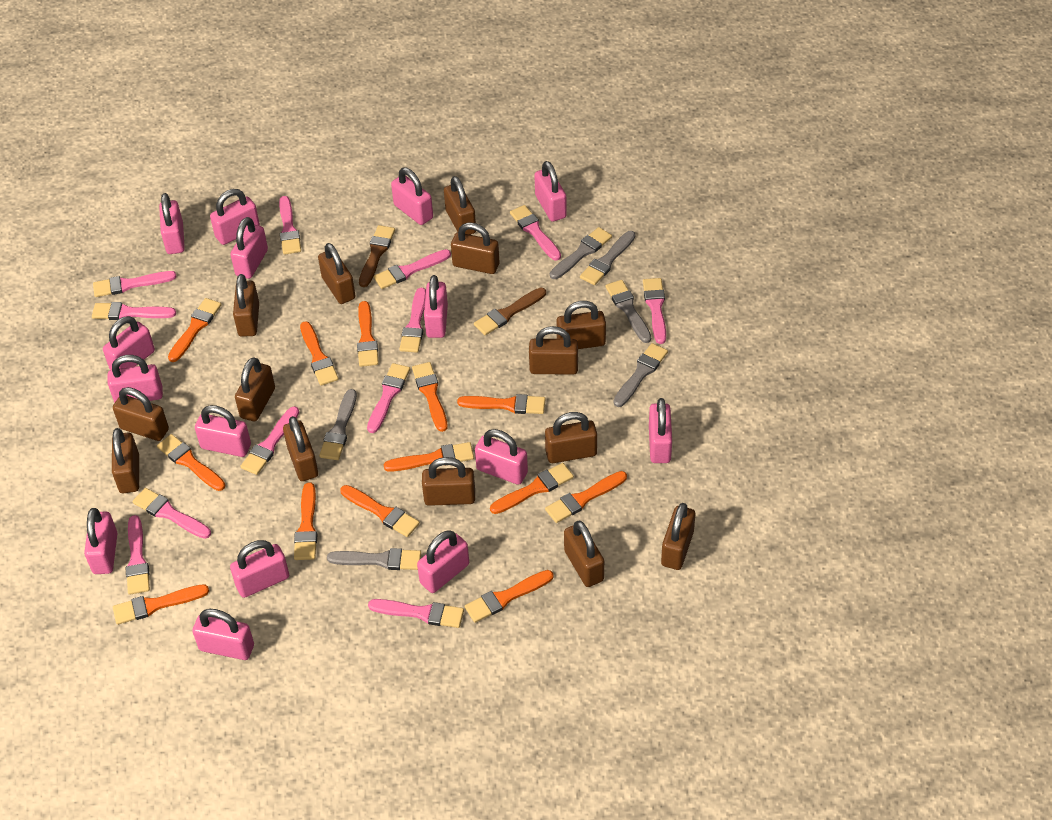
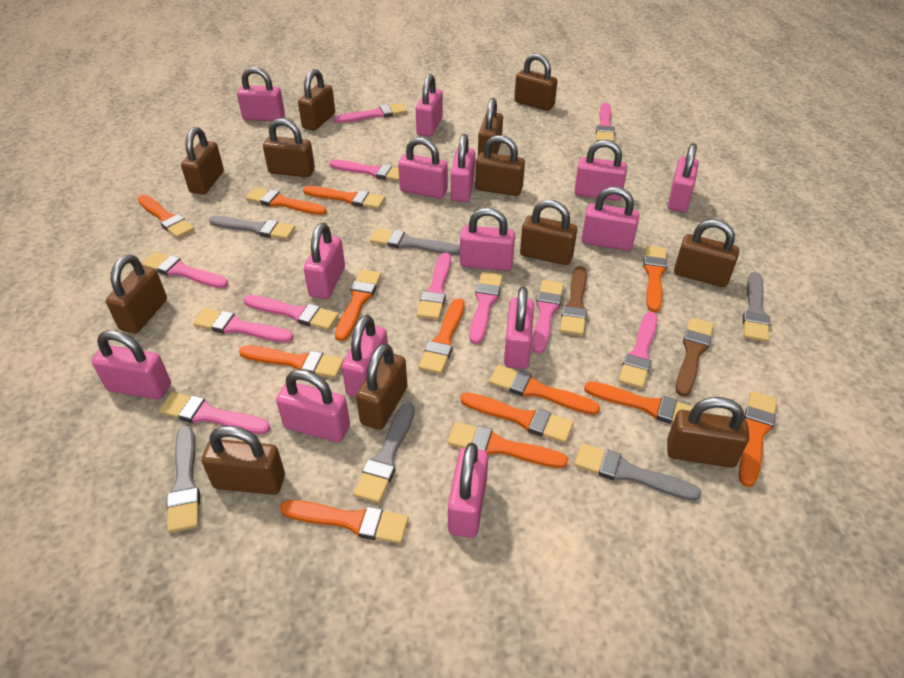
brown padlock: 14 -> 12
pink brush: 12 -> 11
pink padlock: 15 -> 14

